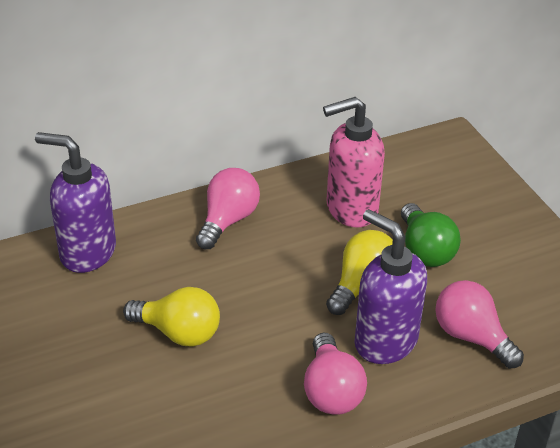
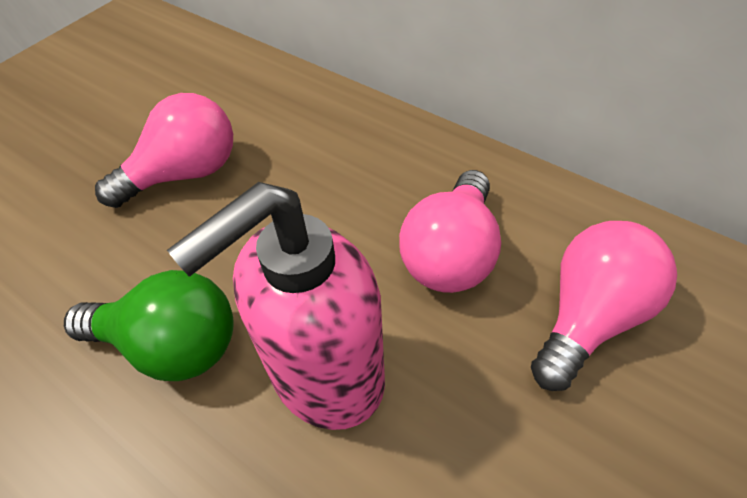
purple soap dispenser: 2 -> 0
yellow light bulb: 2 -> 0

